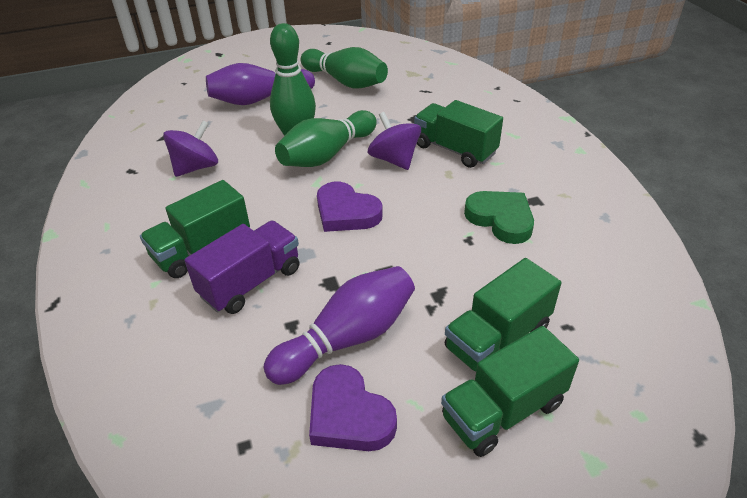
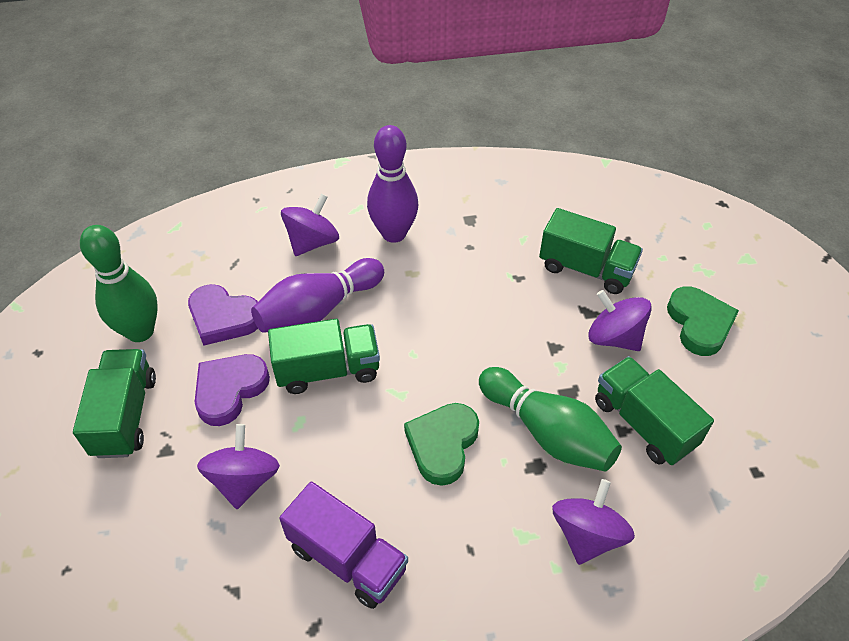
green bowling pin: 3 -> 2
green heart: 1 -> 2
purple spinning top: 2 -> 4

